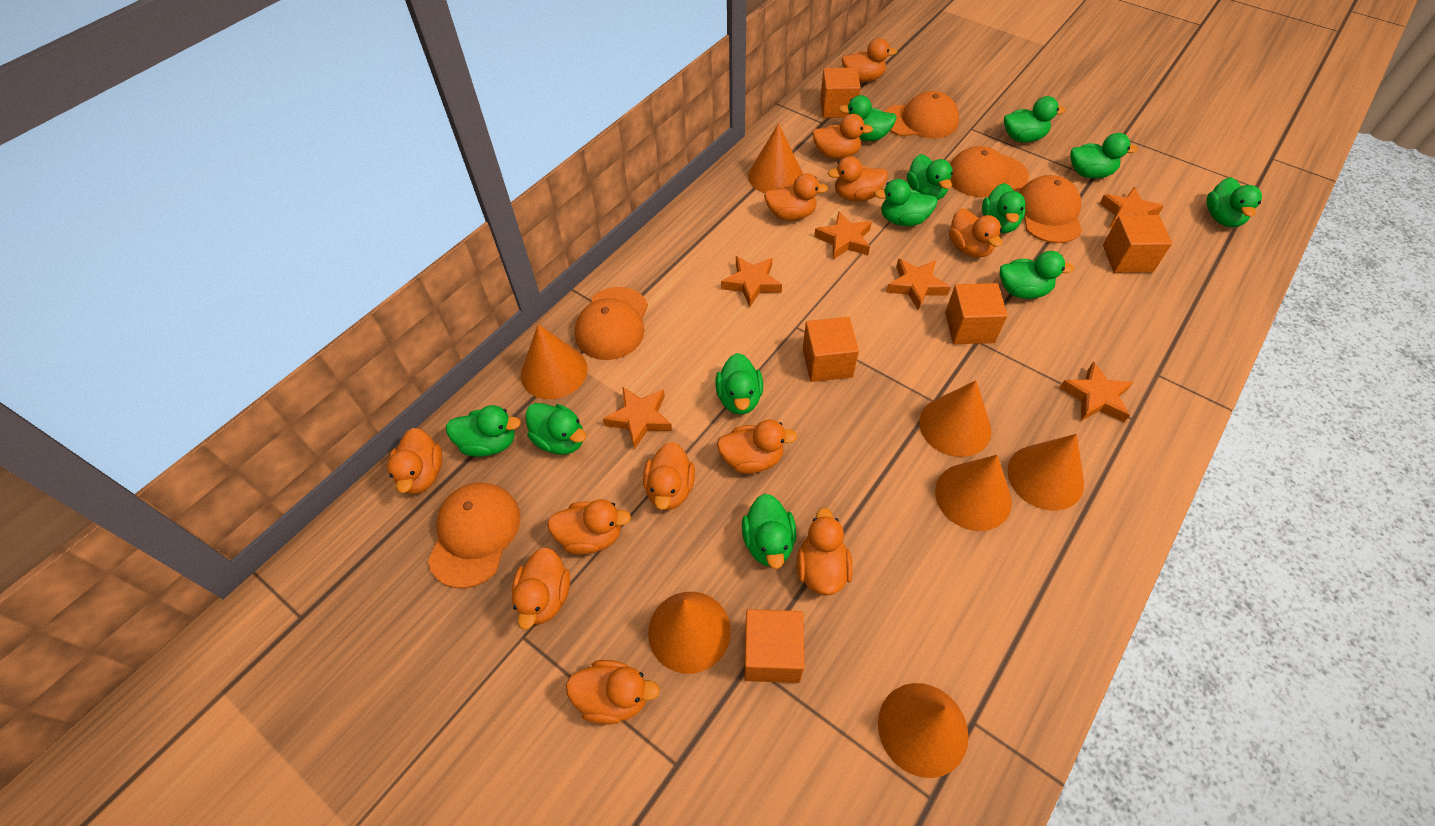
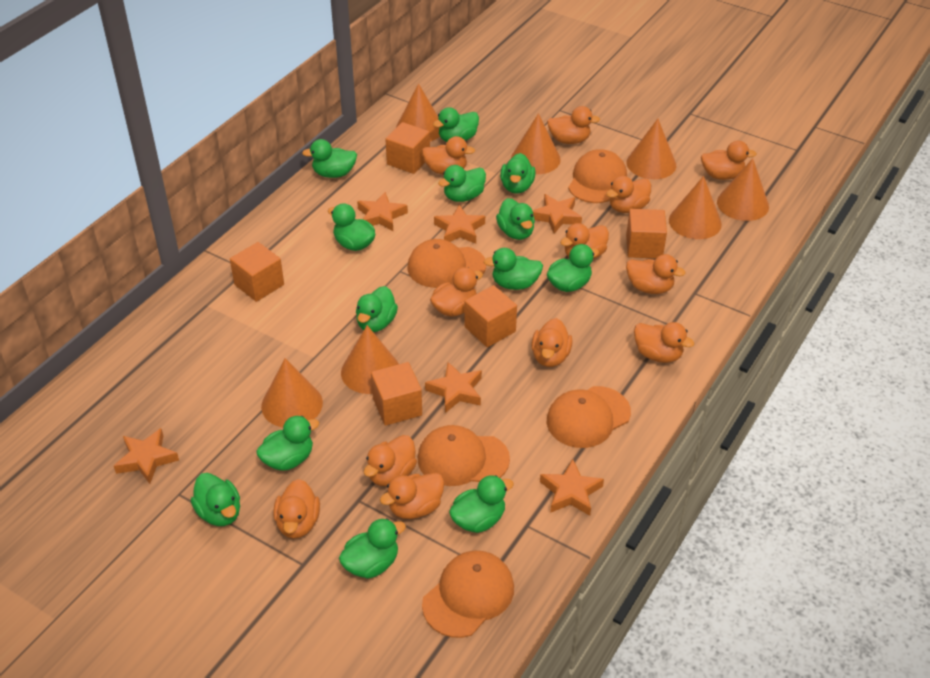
green duck: 12 -> 13

